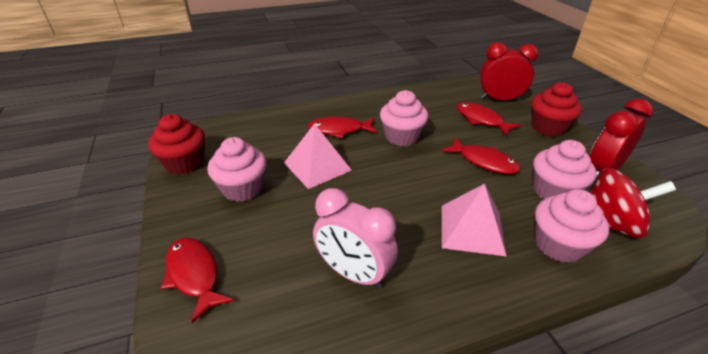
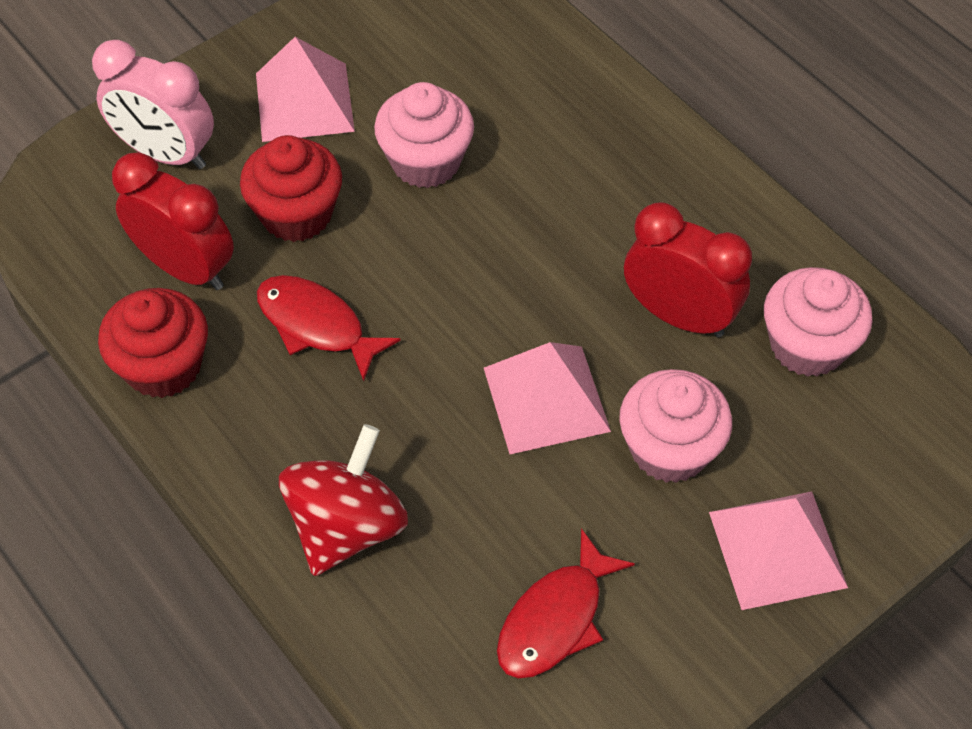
pink cupcake: 4 -> 3
pink pyramid: 2 -> 3
red fish: 4 -> 2

